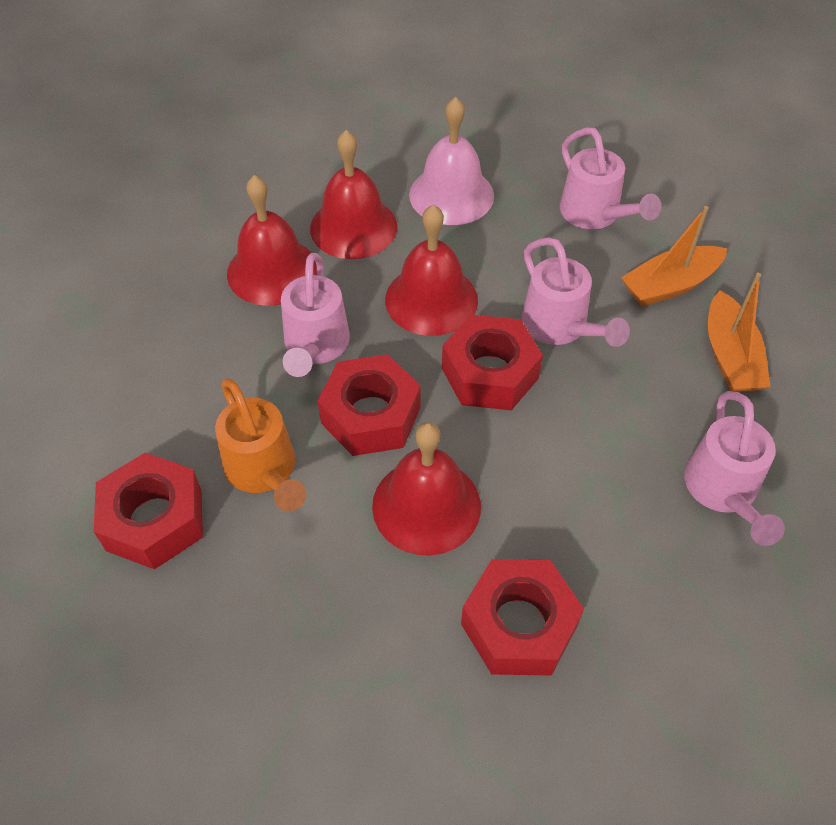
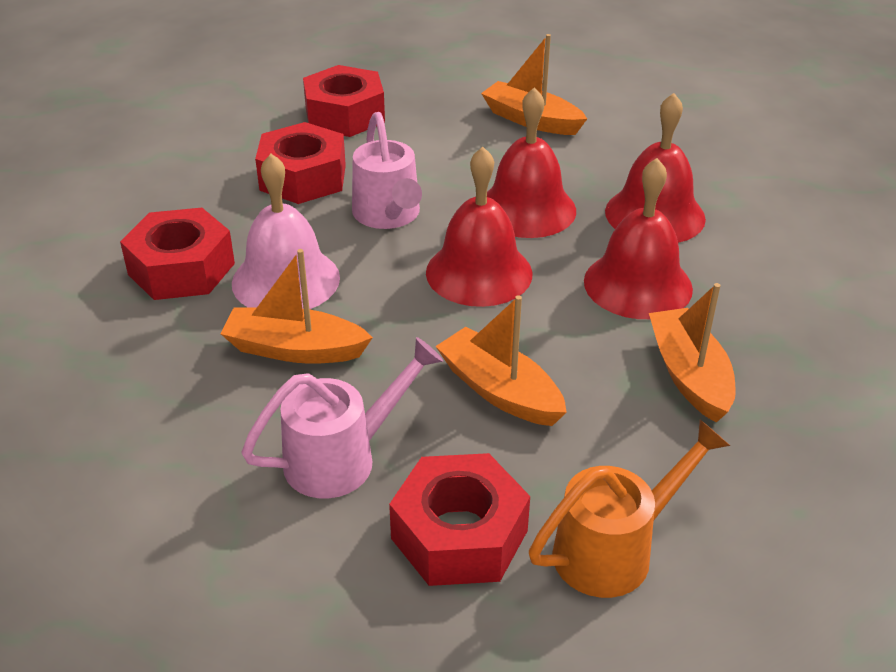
orange boat: 2 -> 4
pink watering can: 4 -> 2

